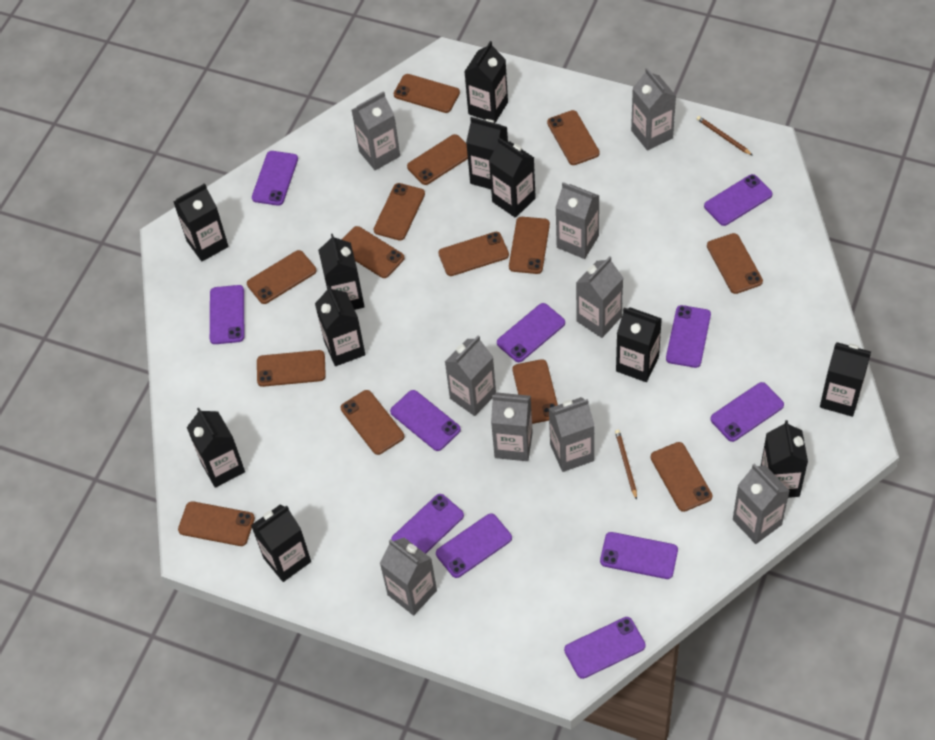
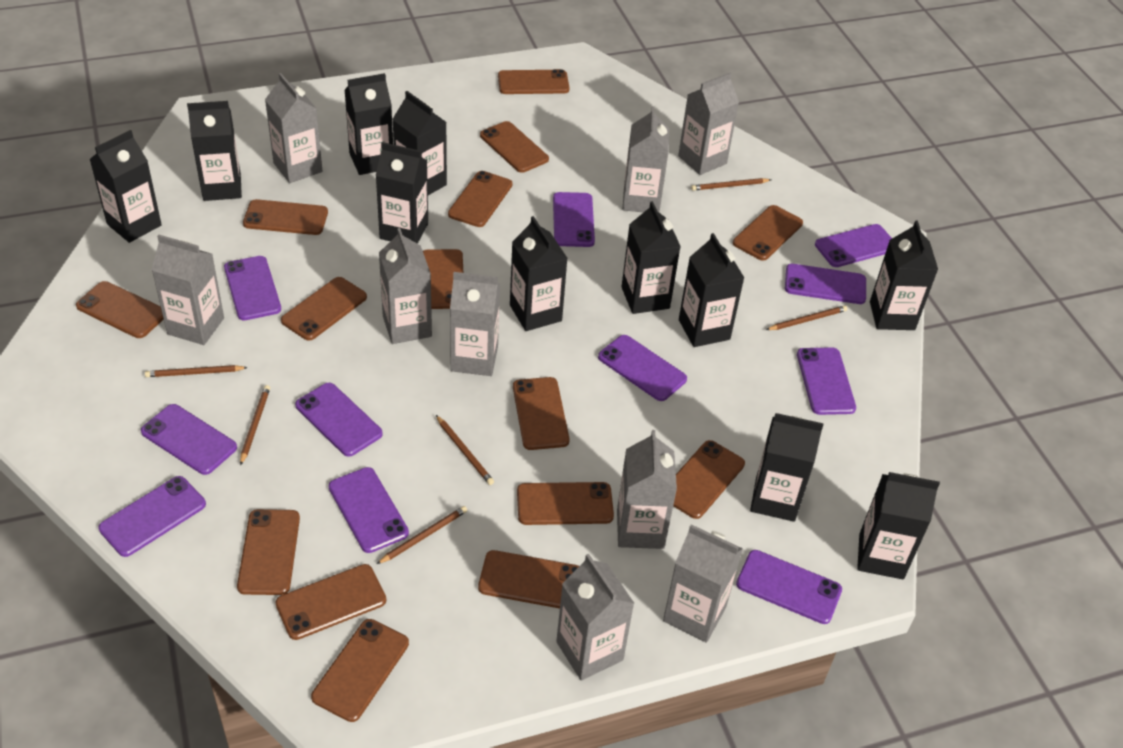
brown pencil: 2 -> 6
brown phone: 14 -> 15

